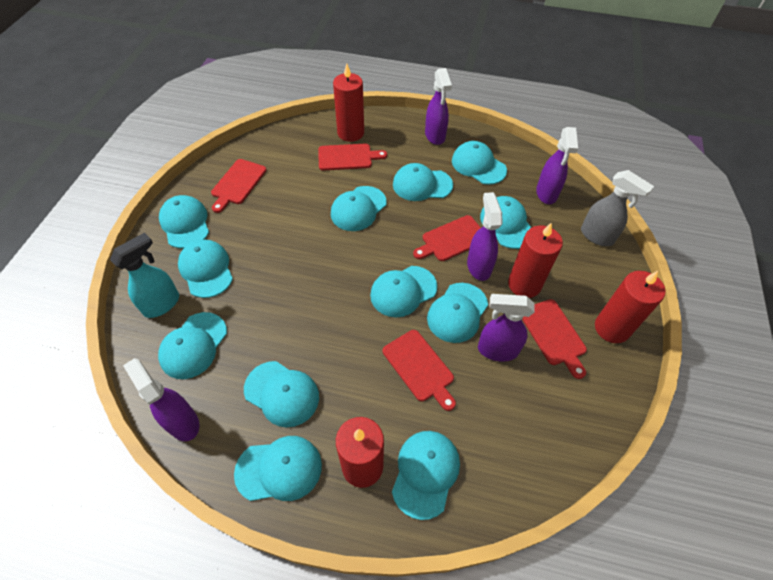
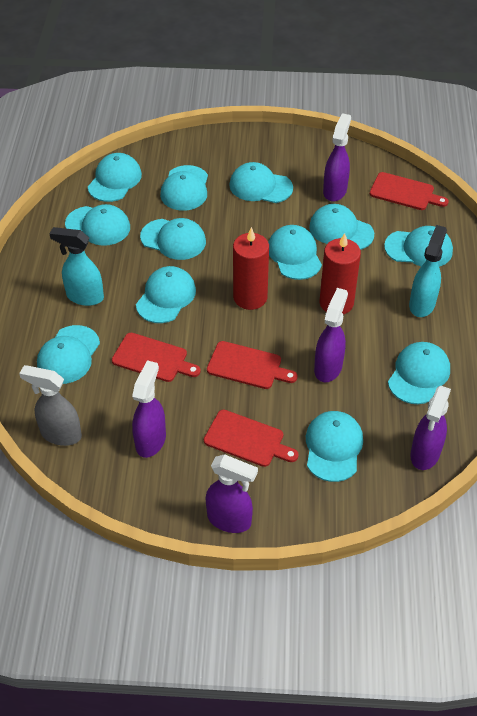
red candle: 4 -> 2
red cutting board: 5 -> 4
turquoise spray bottle: 1 -> 2

